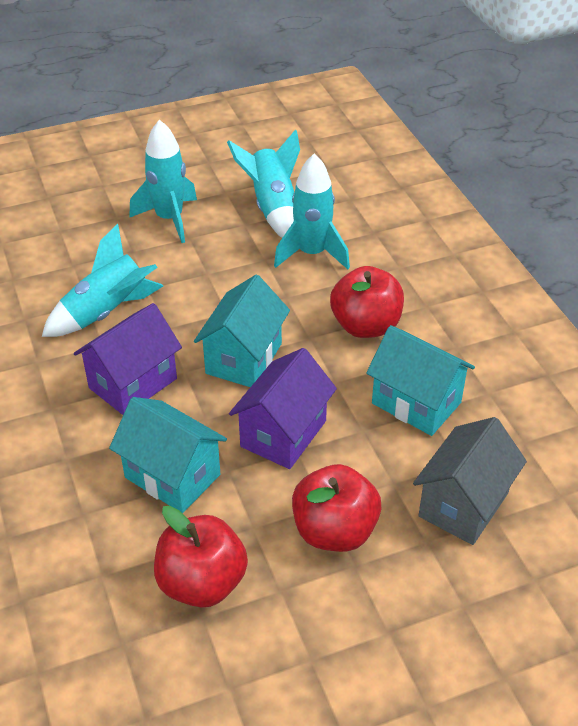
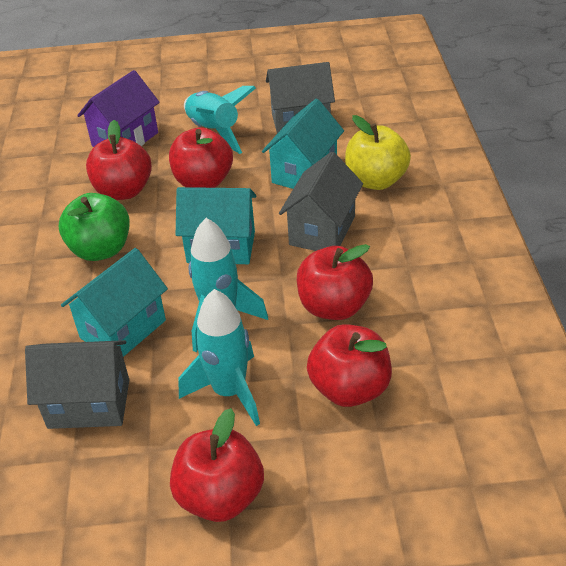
green apple: 0 -> 1
grey house: 1 -> 3
purple house: 2 -> 1
red apple: 3 -> 5
turquoise rocket: 4 -> 3
yellow apple: 0 -> 1

